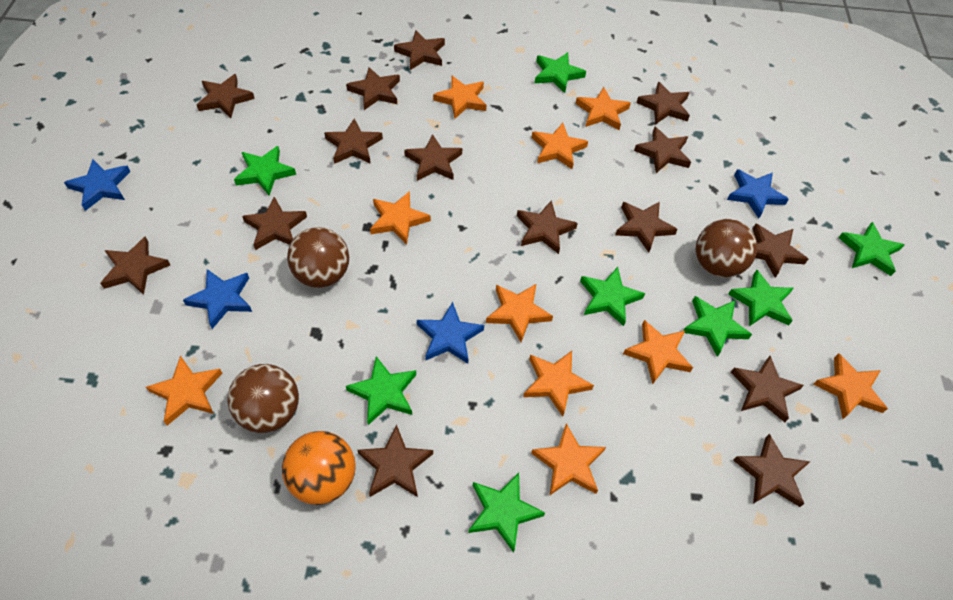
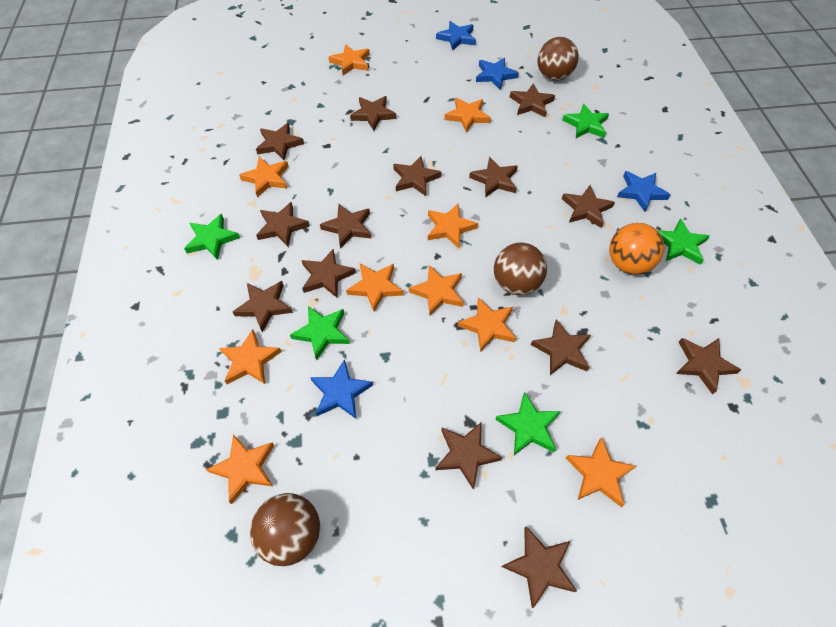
brown star: 15 -> 14
green star: 8 -> 5

